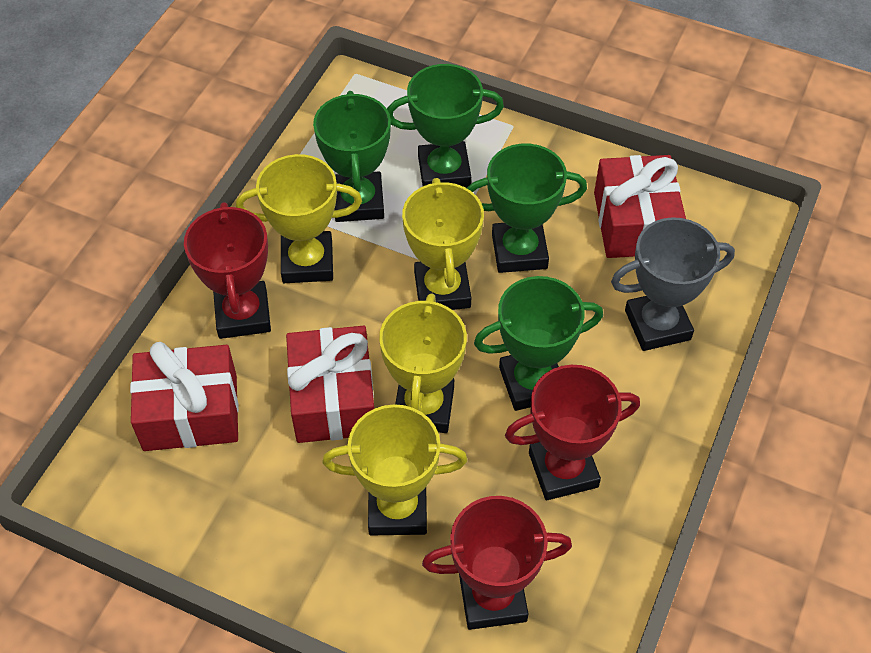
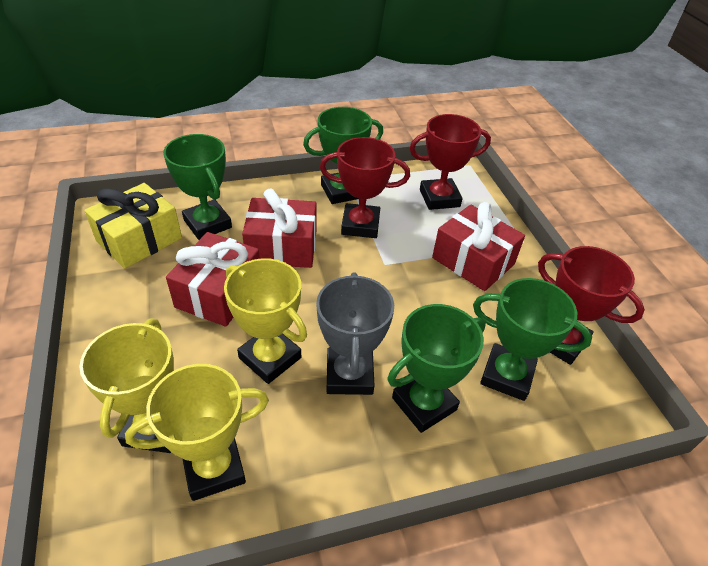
yellow gift: 0 -> 1
yellow trophy: 4 -> 3

